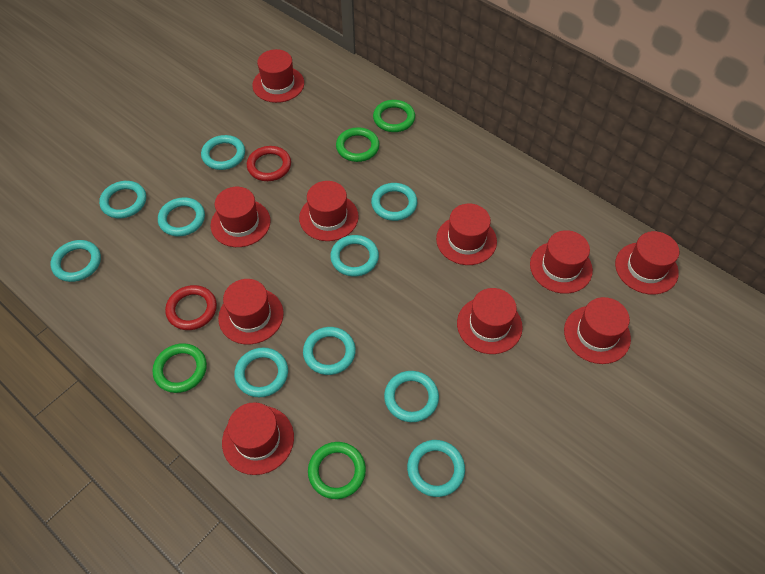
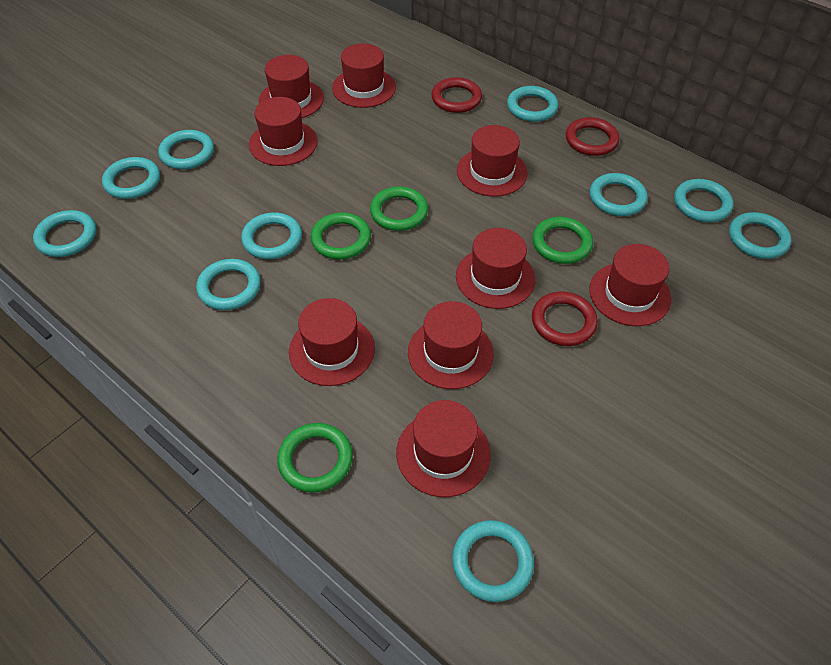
red hat: 10 -> 9
red ring: 2 -> 3

